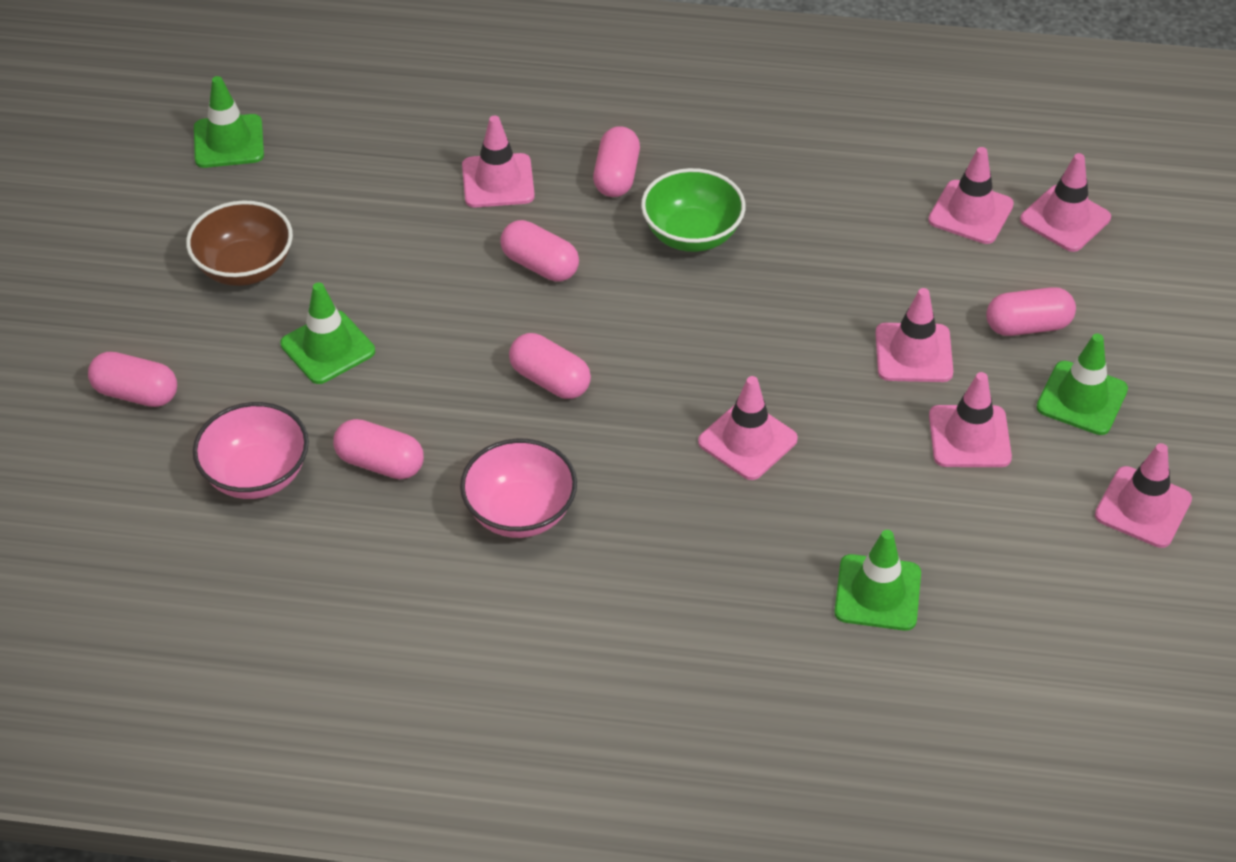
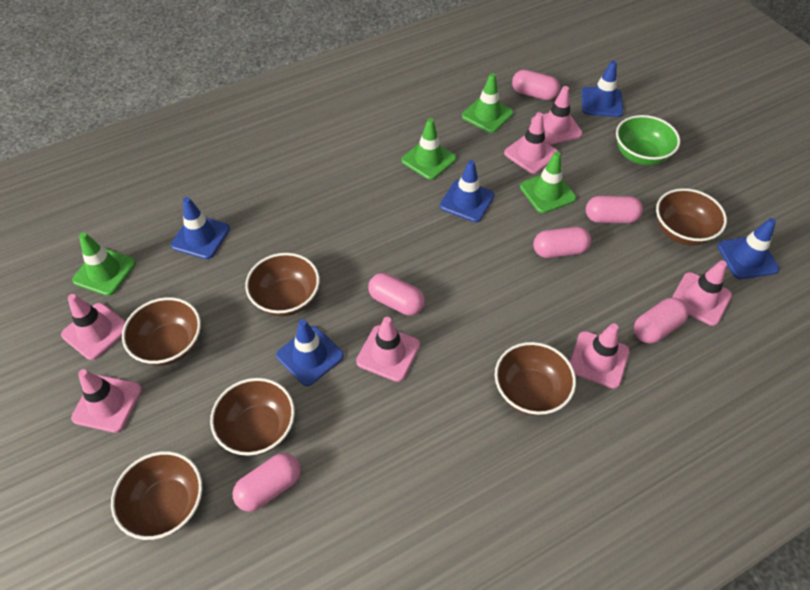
blue traffic cone: 0 -> 5
brown bowl: 1 -> 6
pink bowl: 2 -> 0

